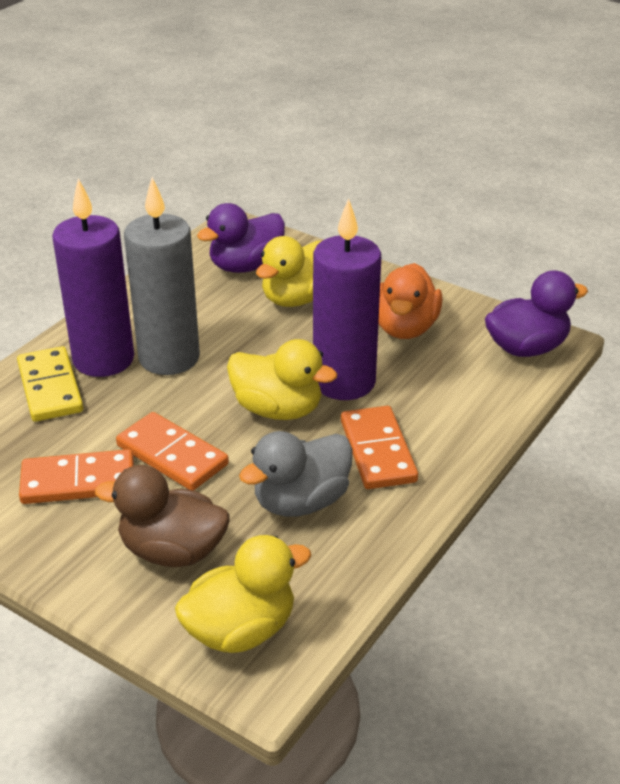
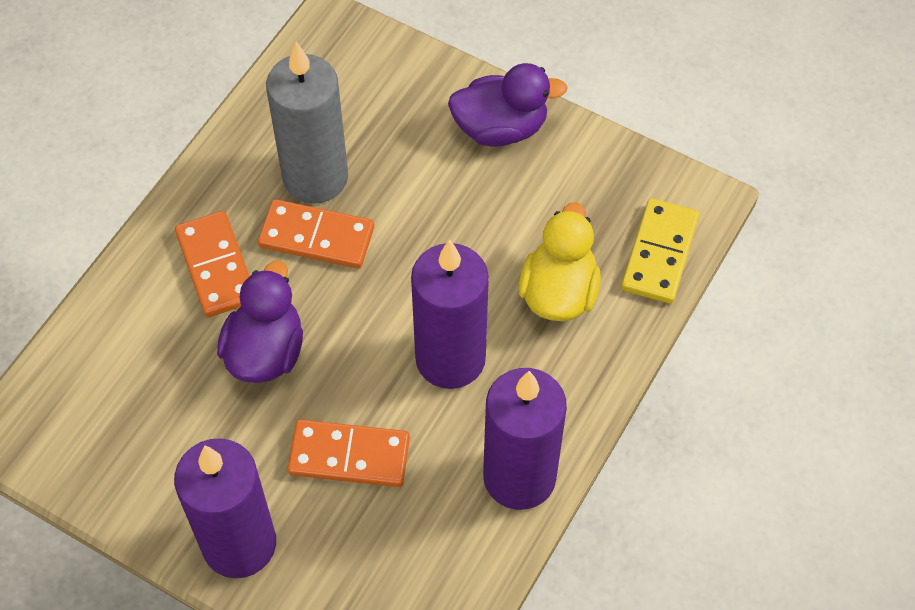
brown duck: 1 -> 0
grey duck: 1 -> 0
orange duck: 1 -> 0
purple candle: 2 -> 3
yellow duck: 3 -> 1

